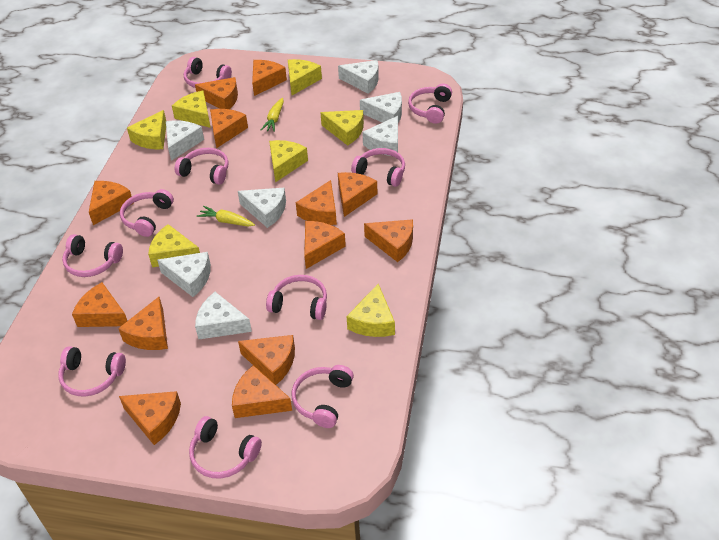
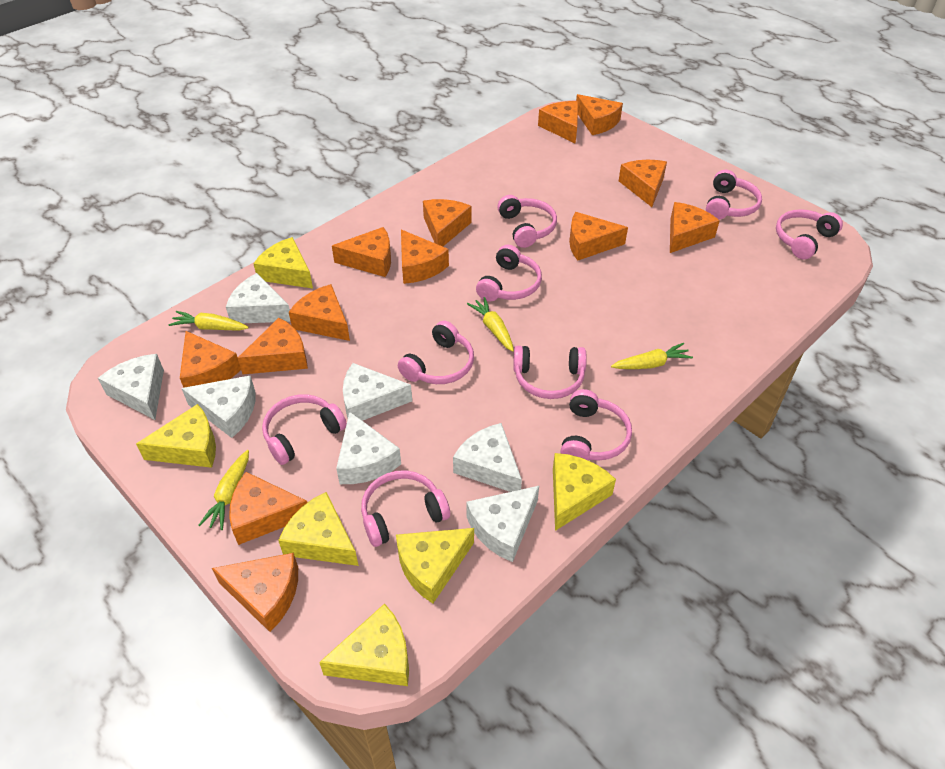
pink headphones: 10 -> 9
yellow carrot: 2 -> 4
yellow cheese: 7 -> 6

